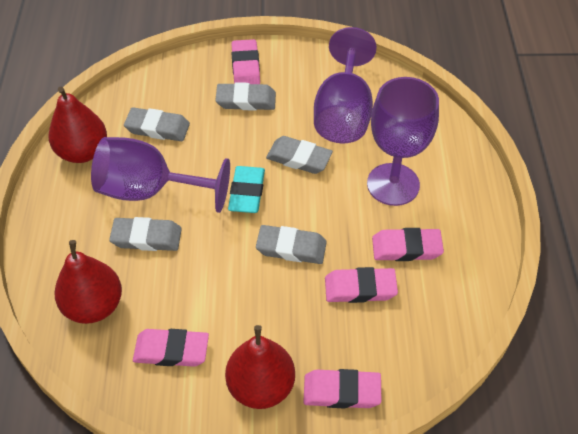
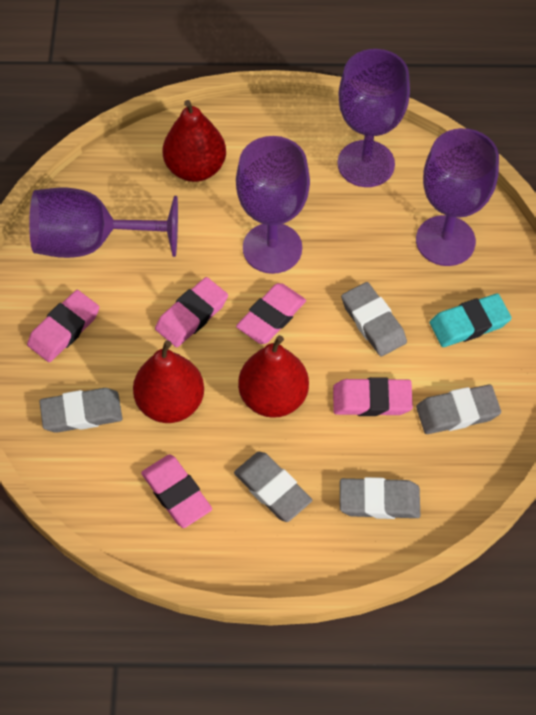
purple goblet: 3 -> 4

